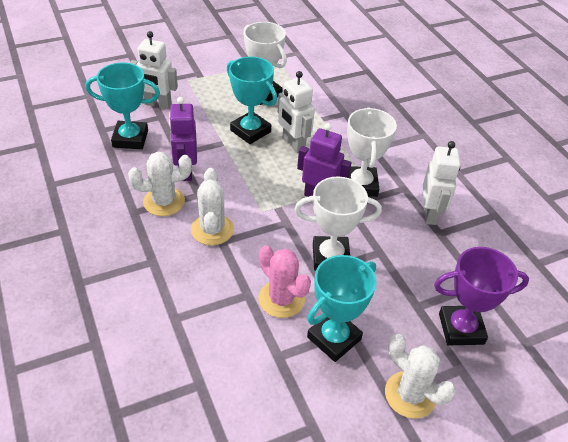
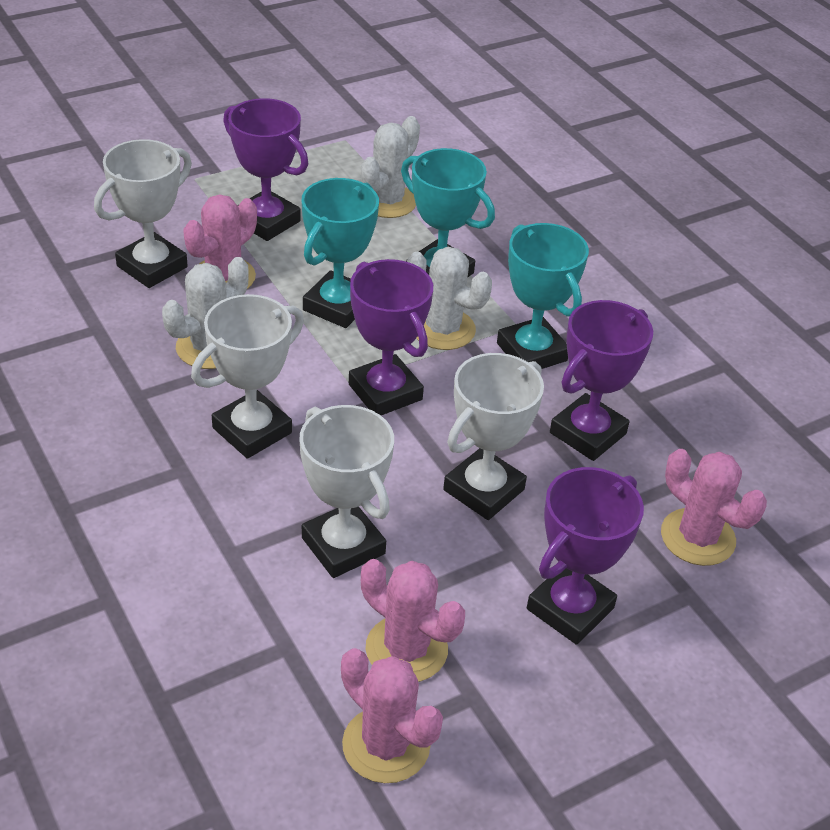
pink cactus: 1 -> 4
purple robot: 2 -> 0
purple trophy: 1 -> 4
white robot: 3 -> 0
white trophy: 3 -> 4

